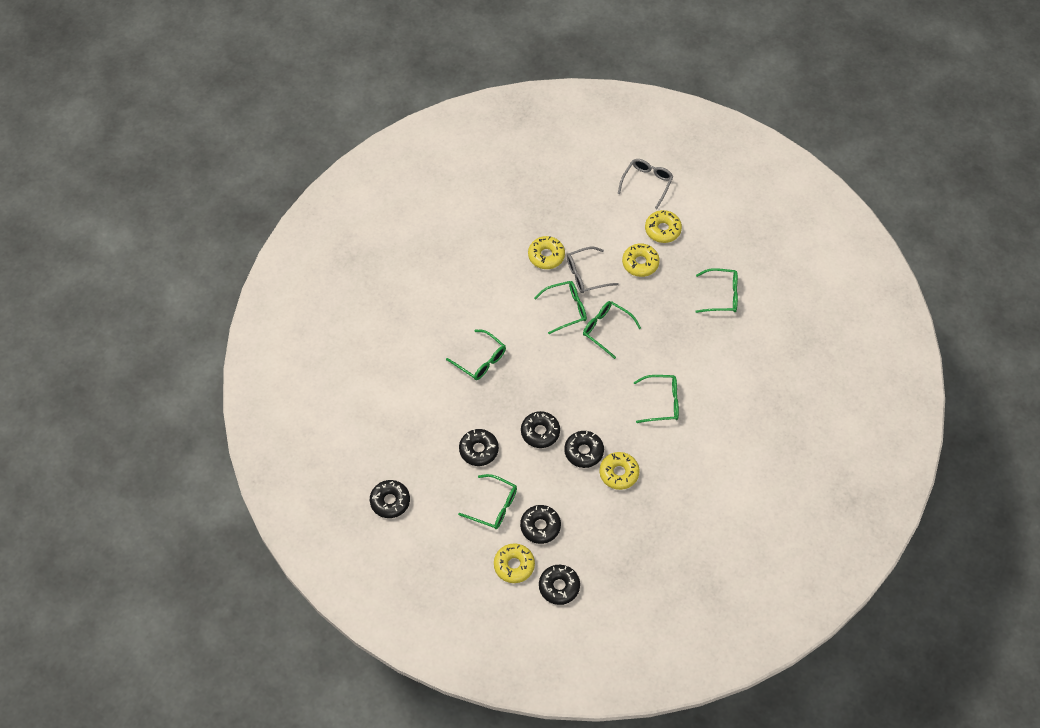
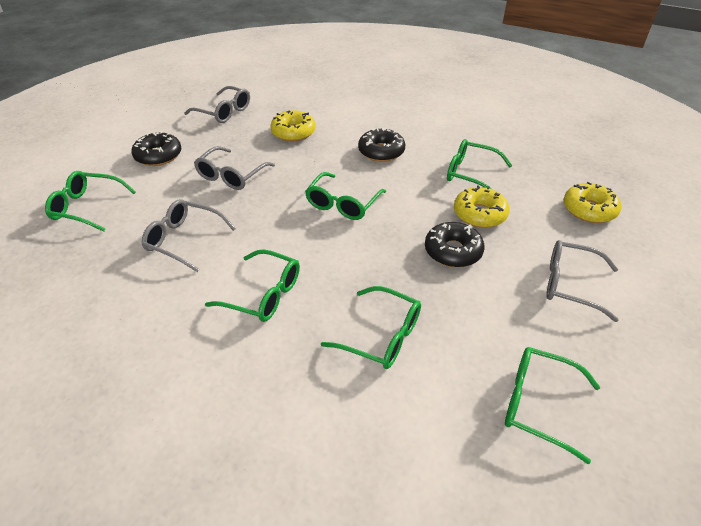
black donut: 6 -> 3
grey glasses: 2 -> 4
yellow donut: 5 -> 3

